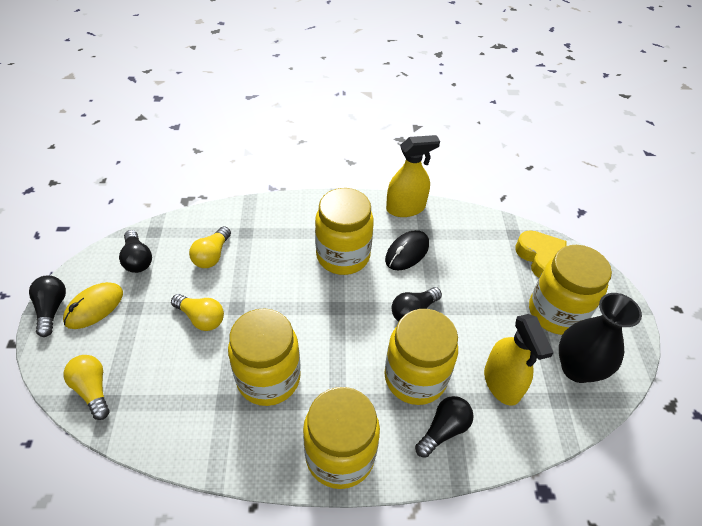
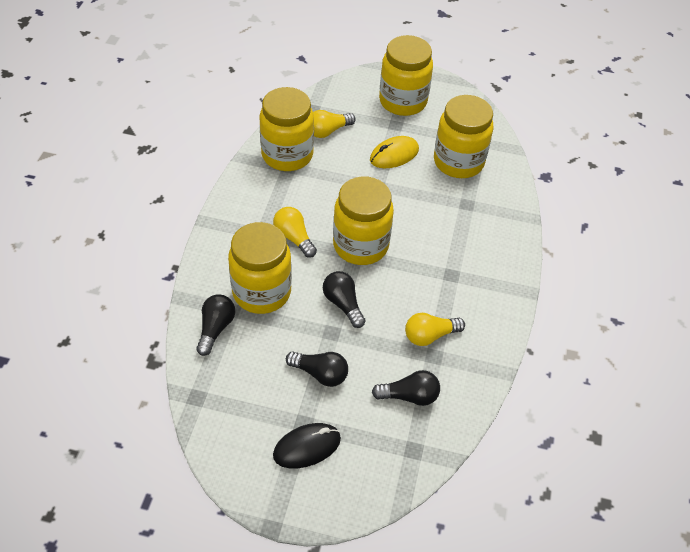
black vase: 1 -> 0
yellow heart: 1 -> 0
yellow spray bottle: 2 -> 0

